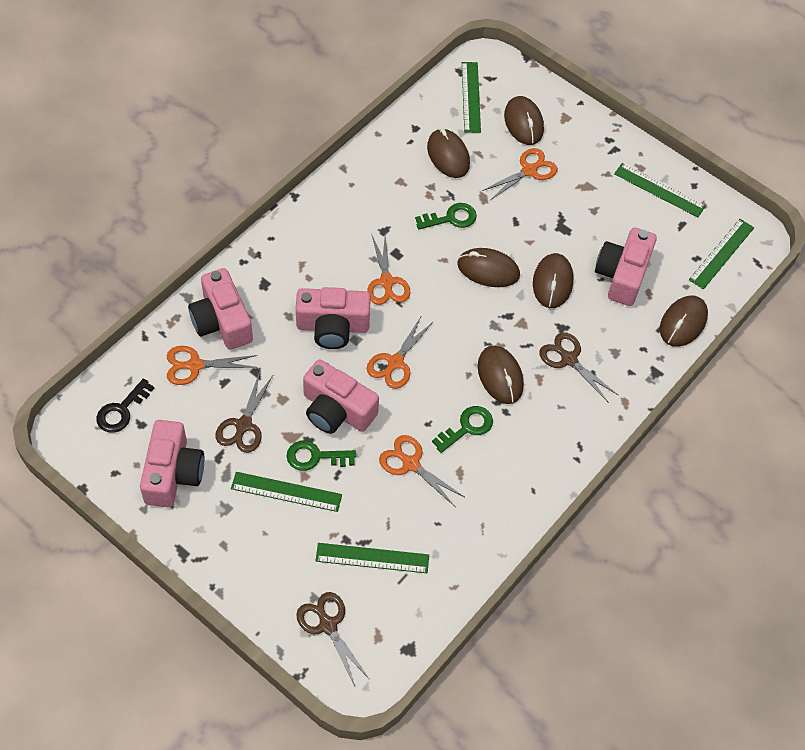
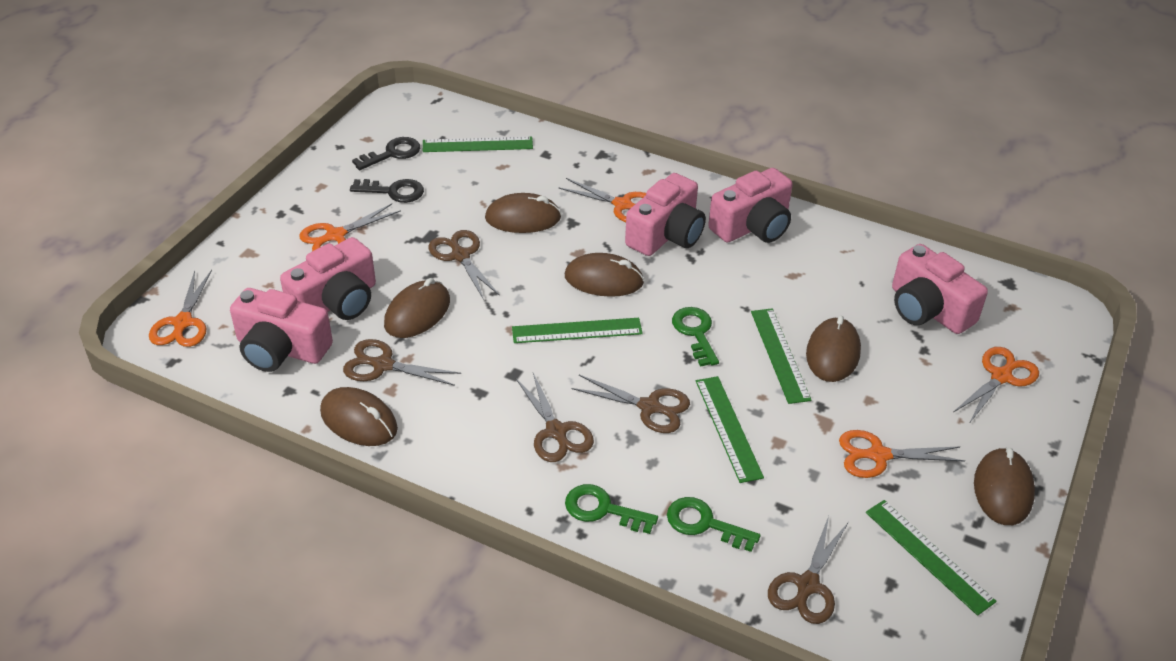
black key: 1 -> 2
brown scissors: 3 -> 5

